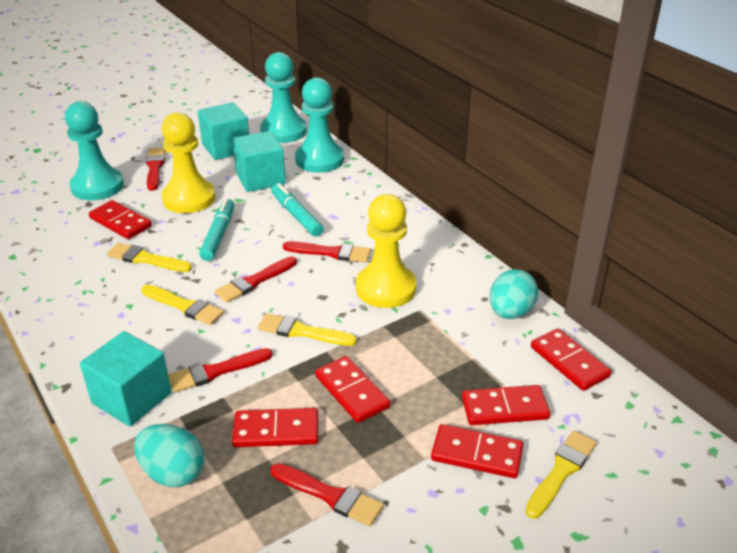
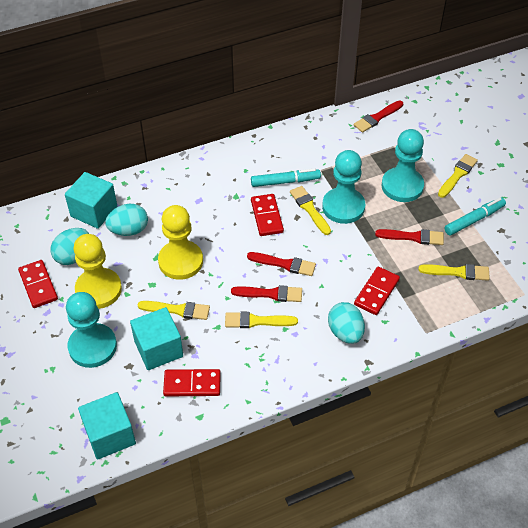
red brush: 5 -> 4
red domino: 6 -> 4
turquoise egg: 2 -> 3
yellow brush: 4 -> 5

